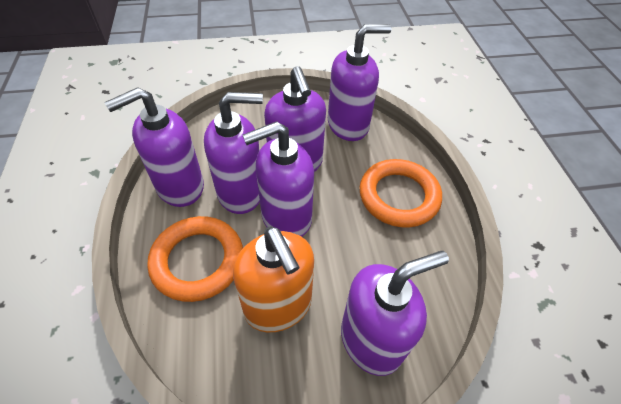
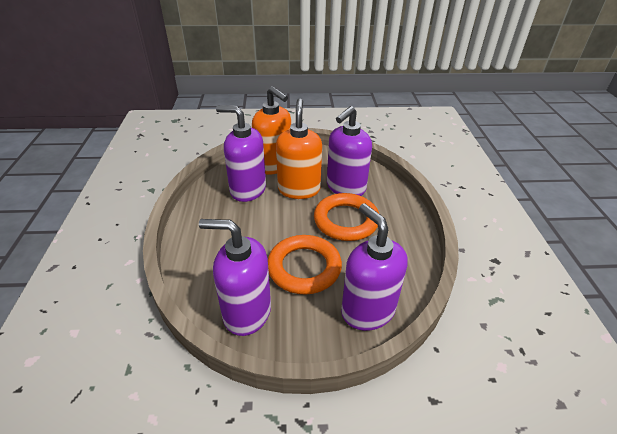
orange soap dispenser: 1 -> 2
purple soap dispenser: 6 -> 4

